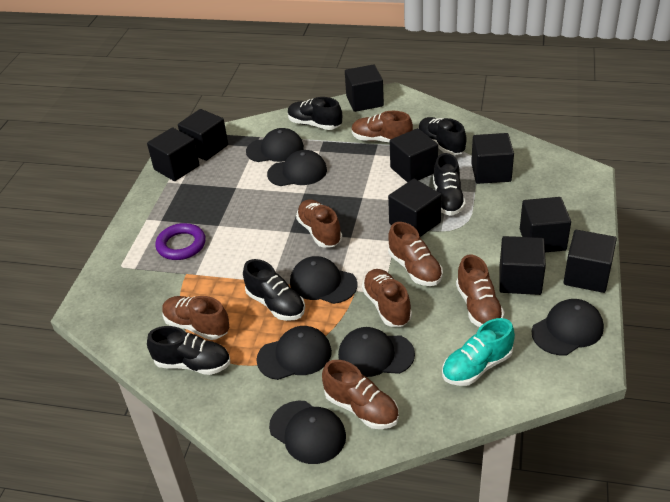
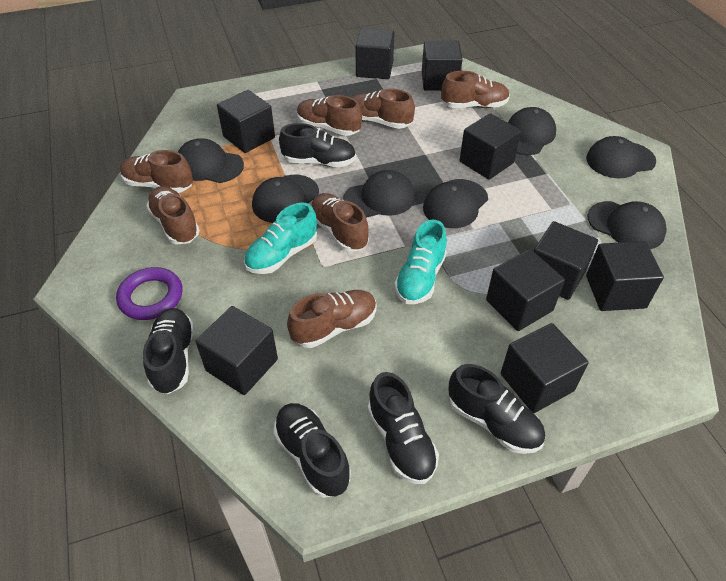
turquoise shoe: 1 -> 2

